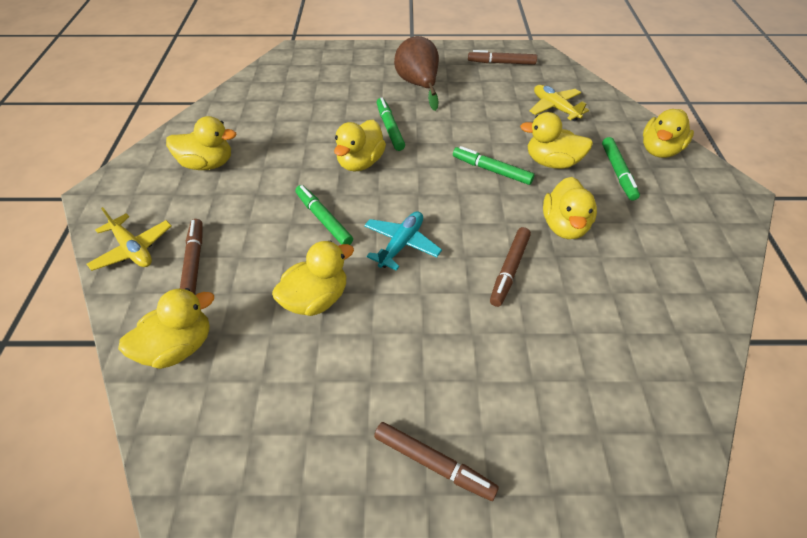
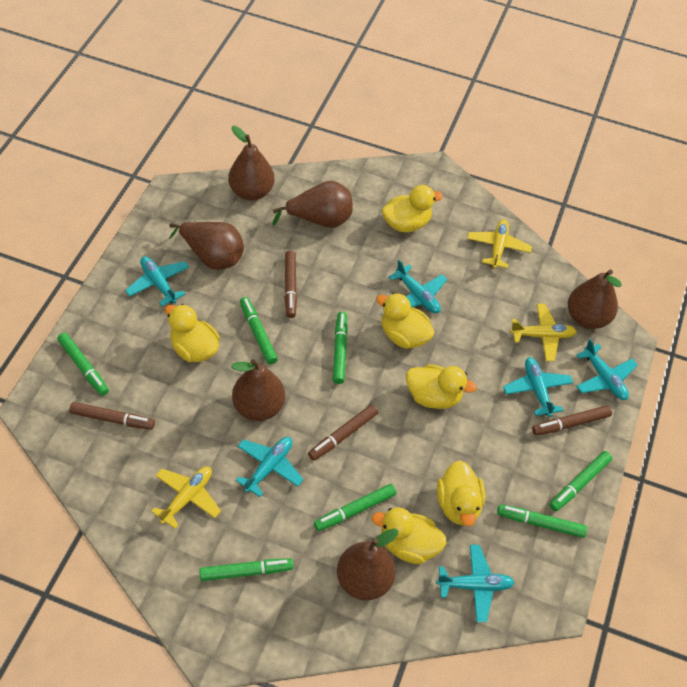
brown pear: 1 -> 6
green marker: 4 -> 7
turquoise plane: 1 -> 6
yellow duck: 7 -> 6
yellow plane: 2 -> 3

